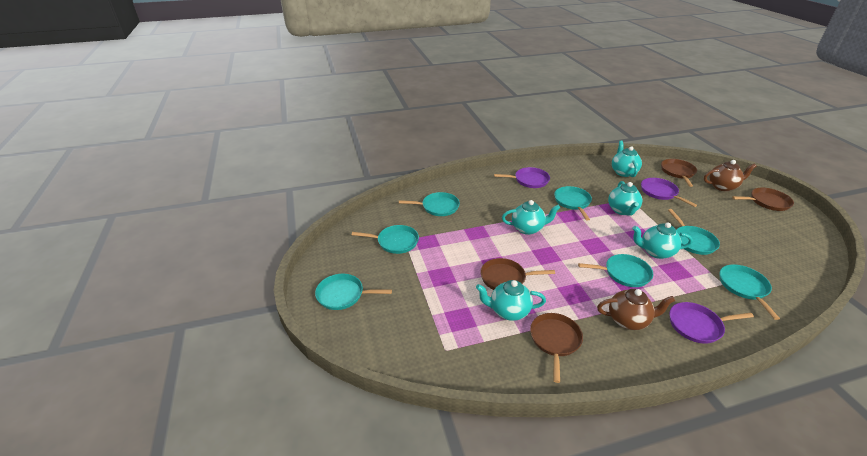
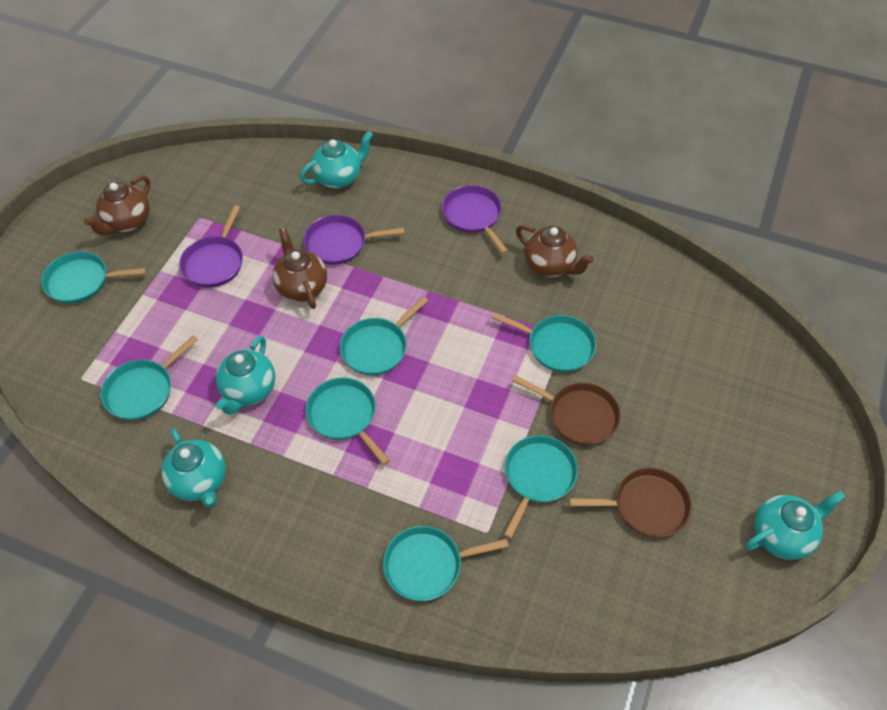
brown pan: 4 -> 2
brown teapot: 2 -> 3
turquoise teapot: 5 -> 4

